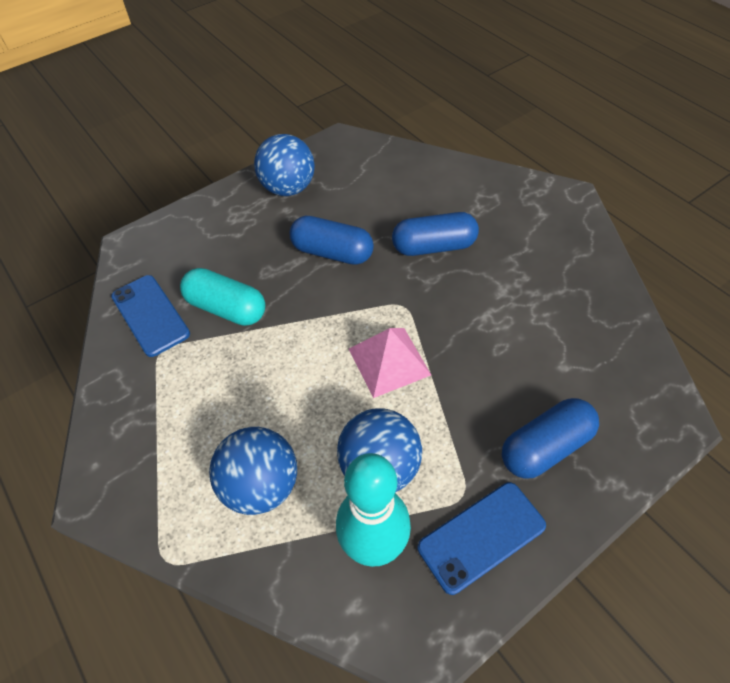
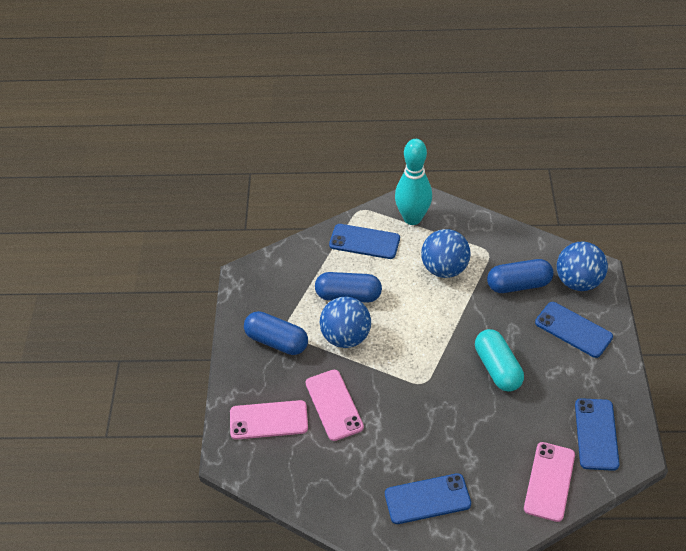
blue phone: 2 -> 4
pink phone: 0 -> 3
pink pyramid: 1 -> 0

